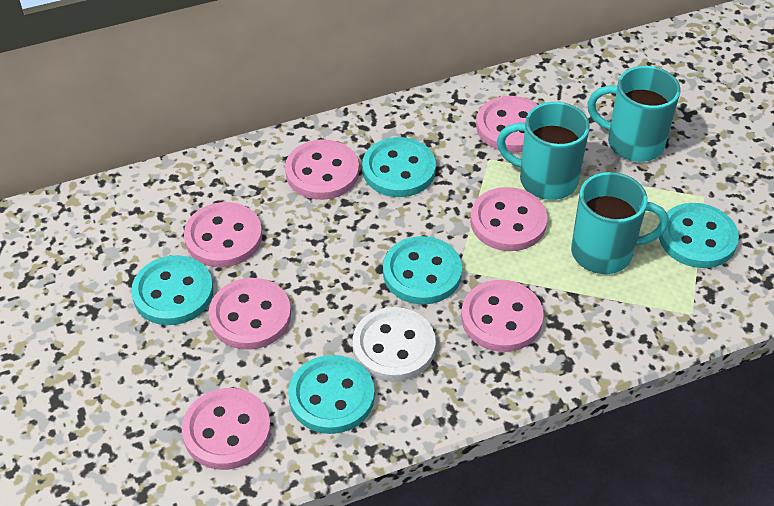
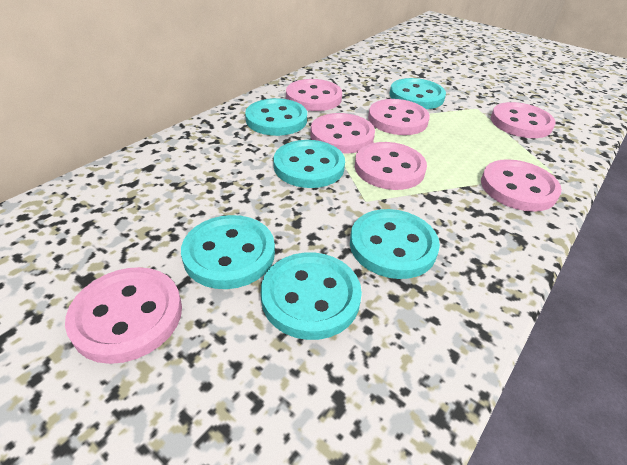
turquoise button: 5 -> 6
turquoise mug: 3 -> 0
white button: 1 -> 0

